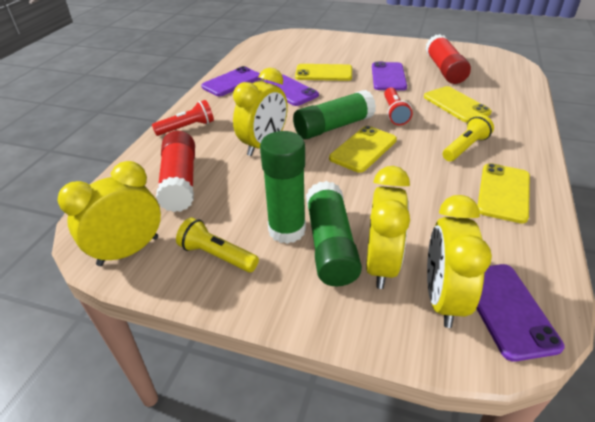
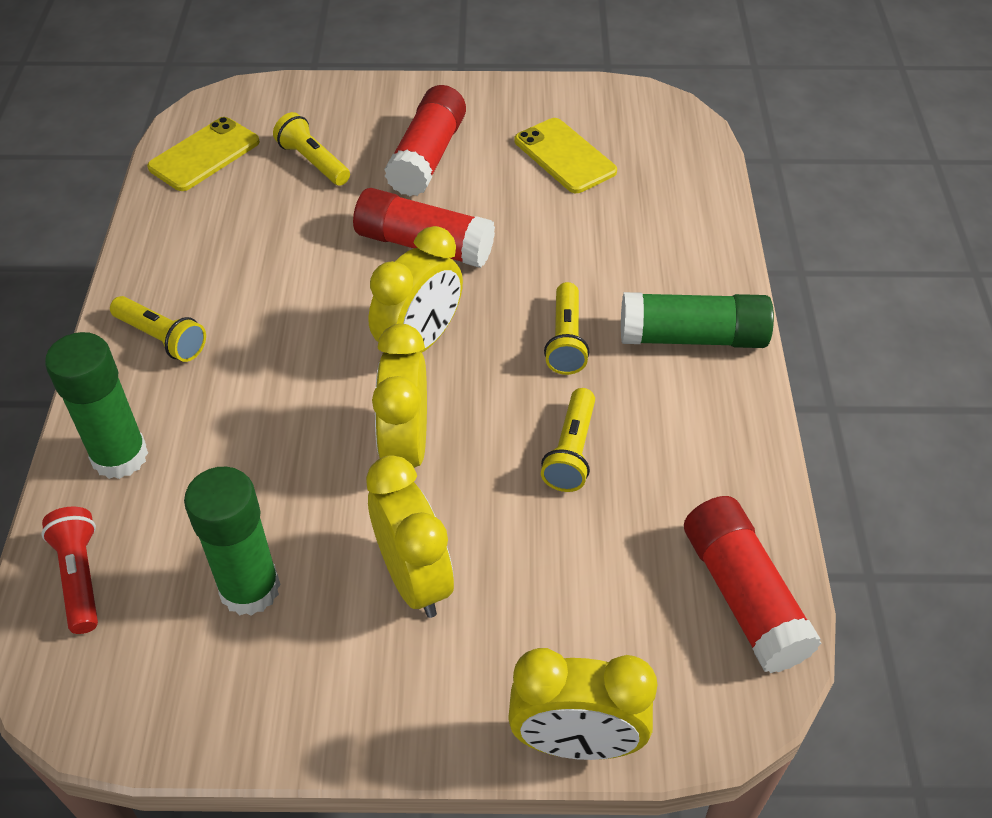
purple phone: 4 -> 0
red flashlight: 2 -> 1
red glue stick: 2 -> 3
yellow flashlight: 2 -> 4
yellow phone: 4 -> 2

